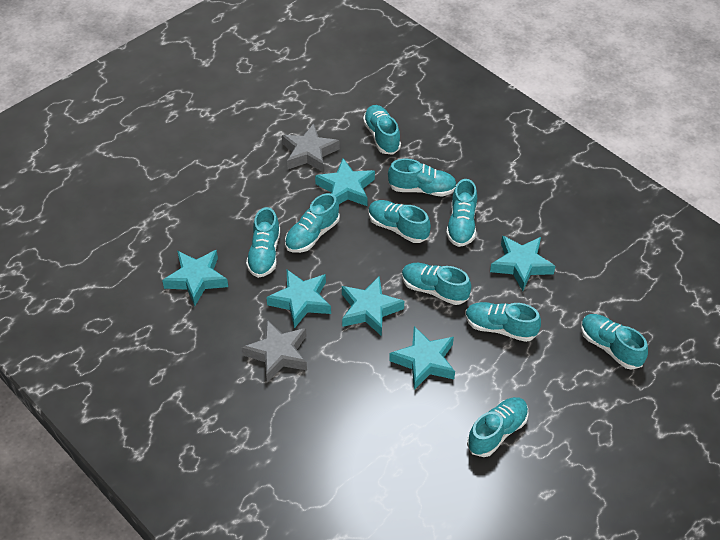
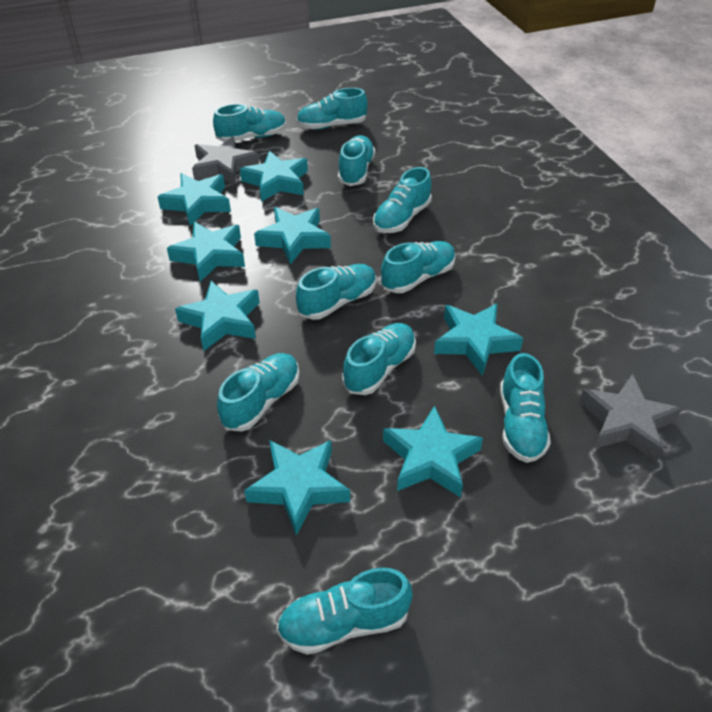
turquoise star: 6 -> 8

